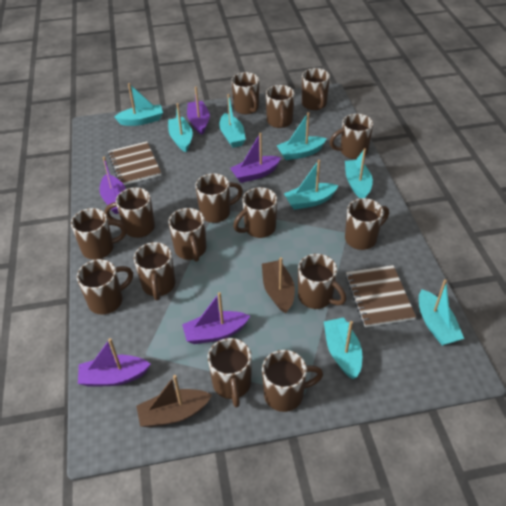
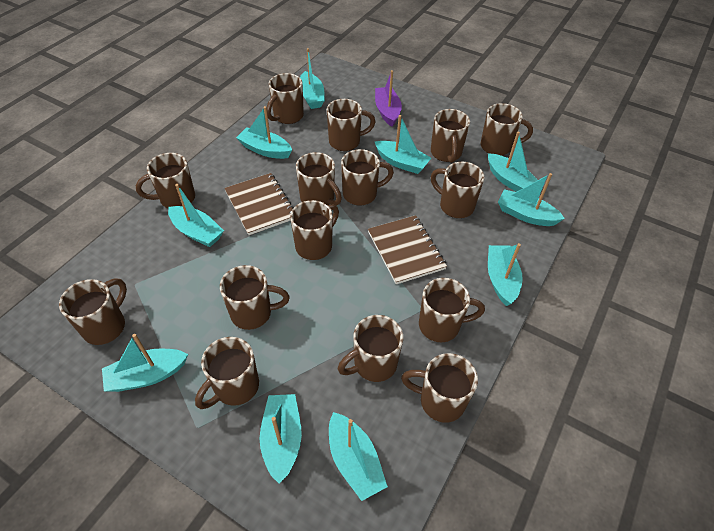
brown boat: 2 -> 0
purple boat: 5 -> 1
turquoise boat: 8 -> 10

